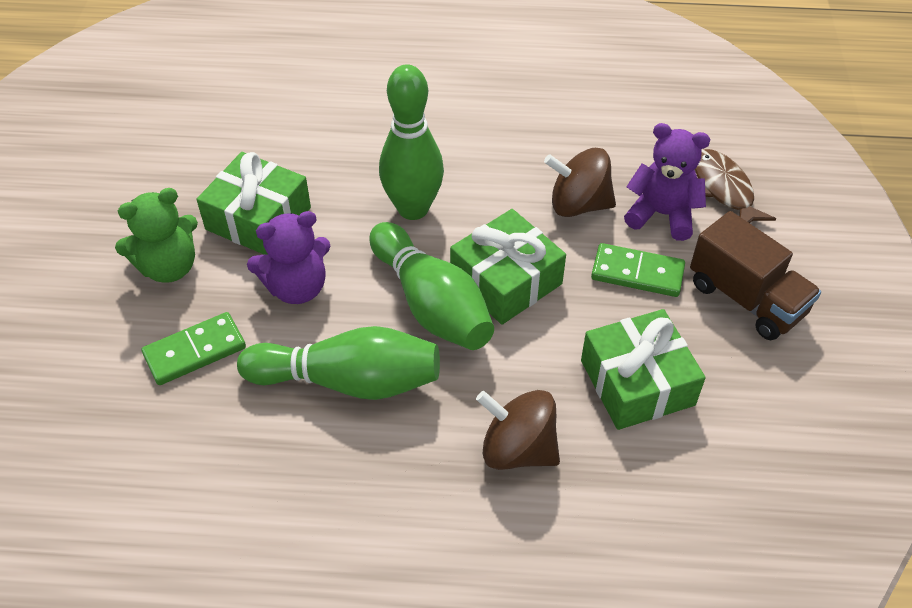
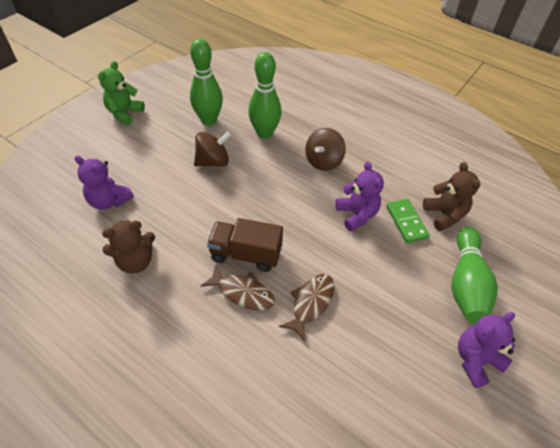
brown fish: 1 -> 2
brown teddy bear: 0 -> 2
green domino: 2 -> 1
green gift: 3 -> 0
purple teddy bear: 2 -> 3

